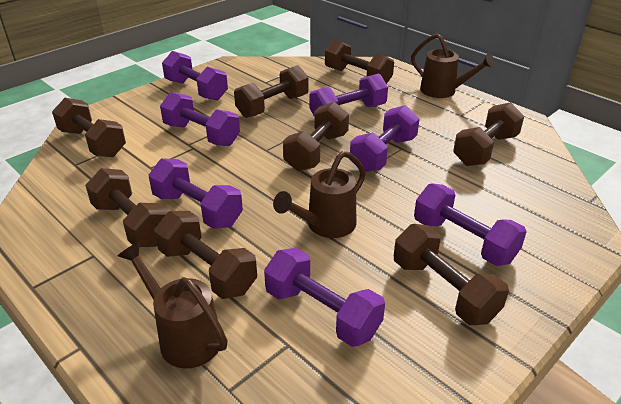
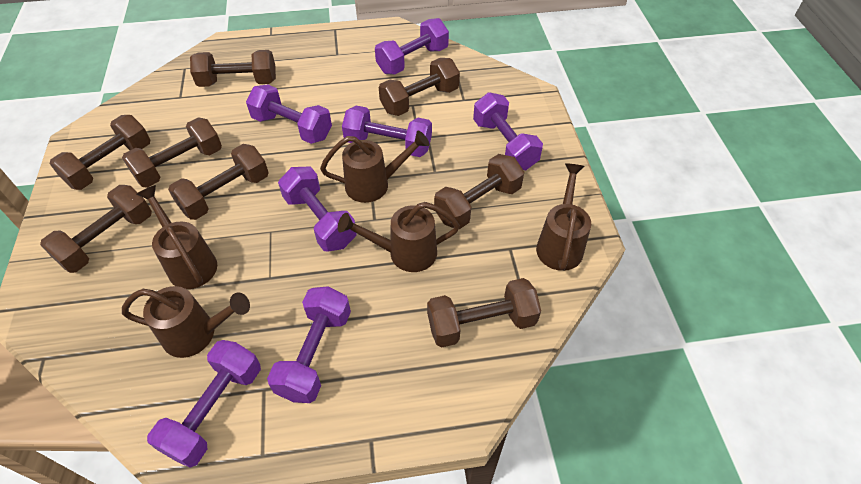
brown watering can: 3 -> 5

